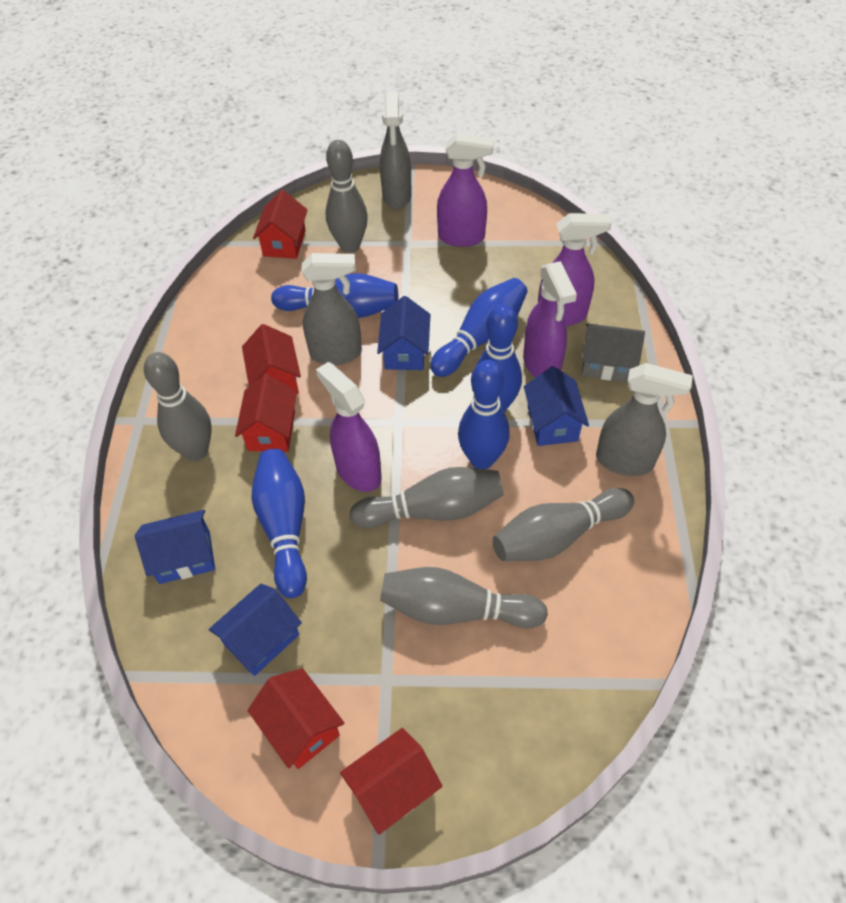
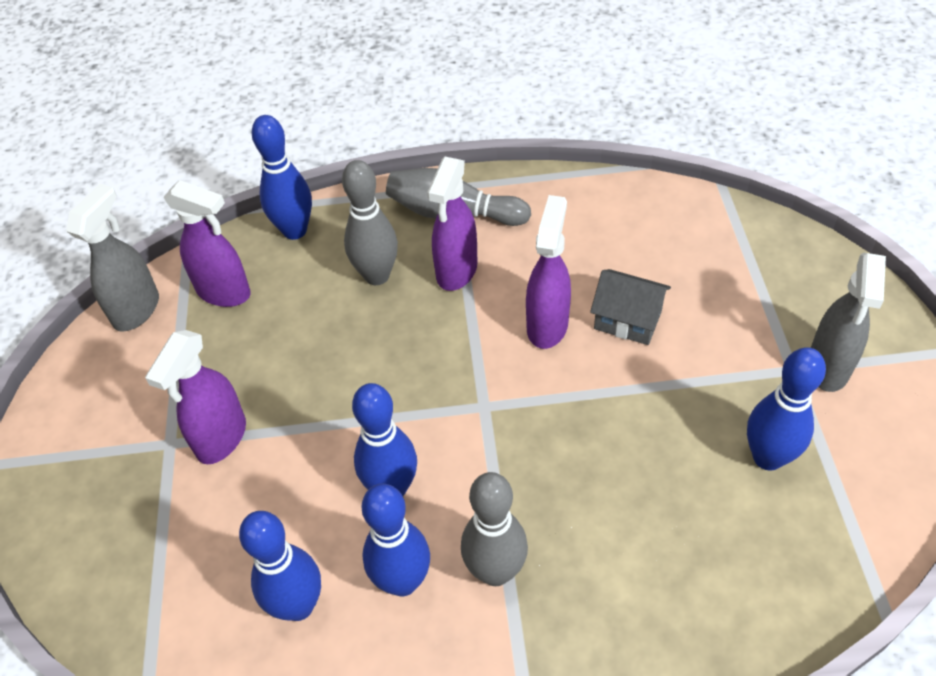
blue house: 4 -> 0
grey bowling pin: 5 -> 3
grey spray bottle: 3 -> 2
red house: 5 -> 0

